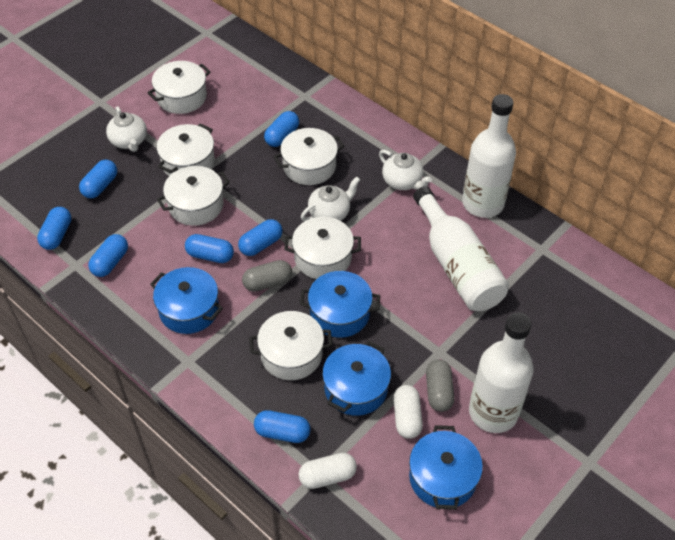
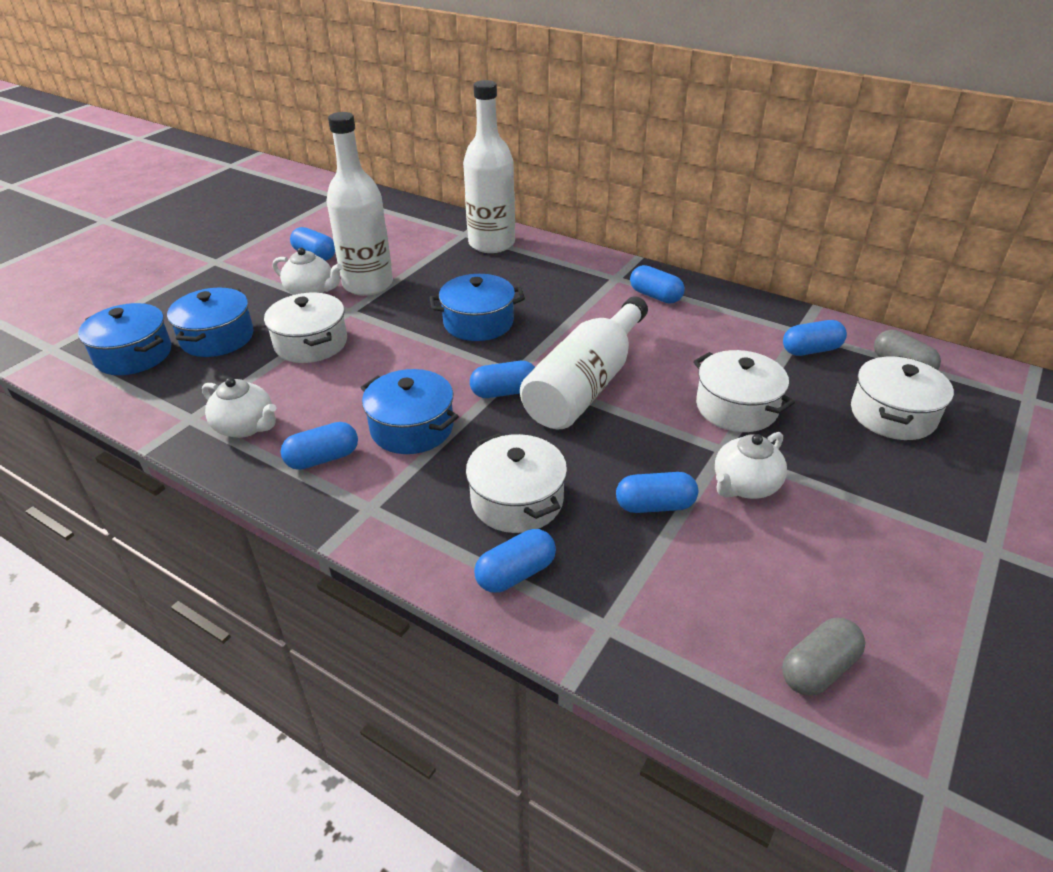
white capsule: 2 -> 0
white pot: 6 -> 4

